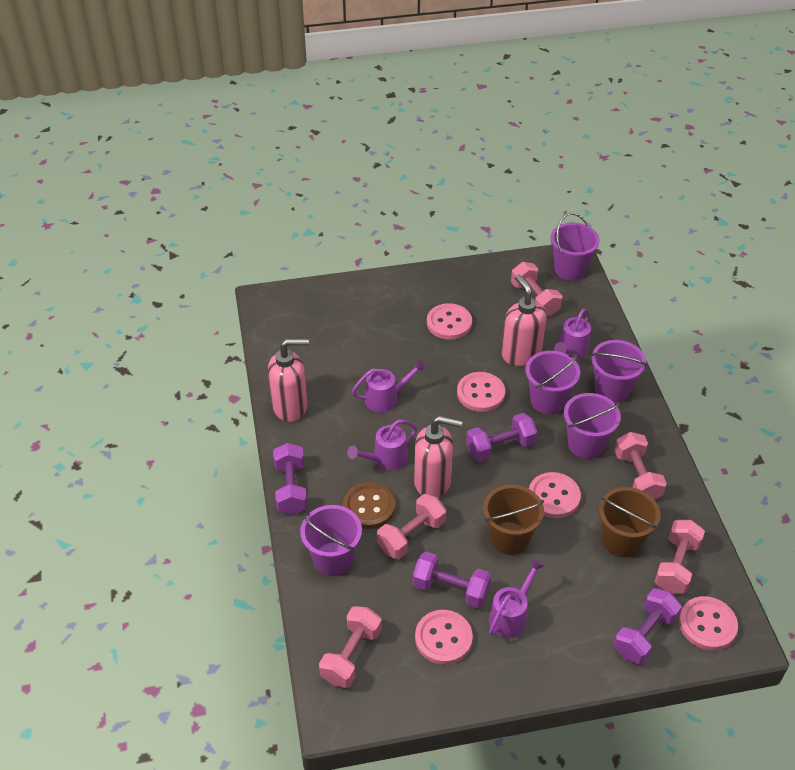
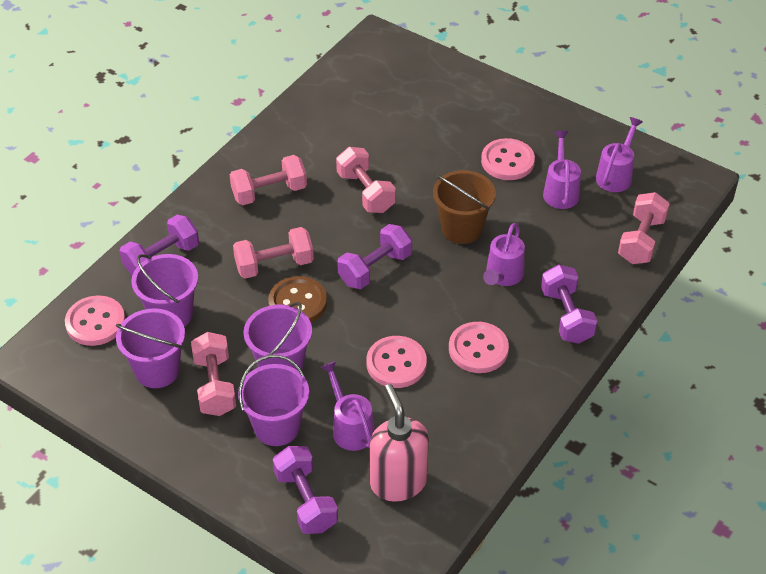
brown bucket: 2 -> 1
pink button: 5 -> 4
pink soap dispenser: 3 -> 1
purple bucket: 5 -> 4

